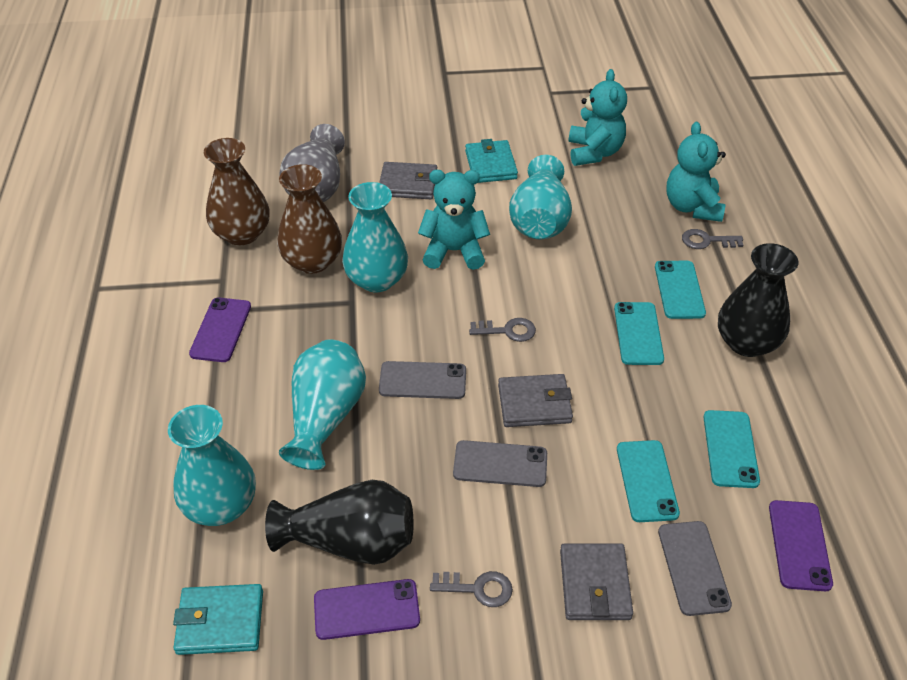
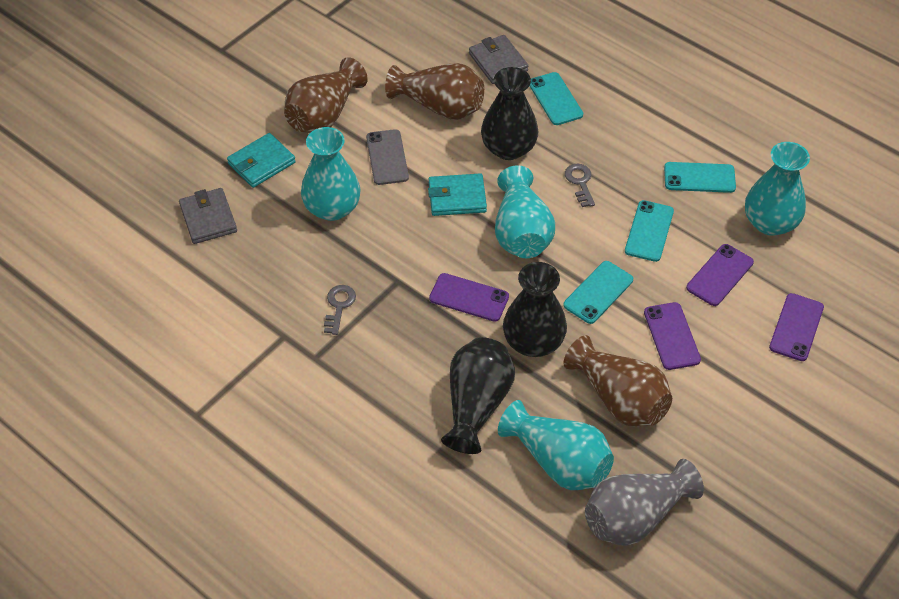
black vase: 2 -> 3
brown vase: 2 -> 3
grey key: 3 -> 2
grey phone: 3 -> 1
grey wallet: 3 -> 2
purple phone: 3 -> 4
turquoise teddy bear: 3 -> 0

